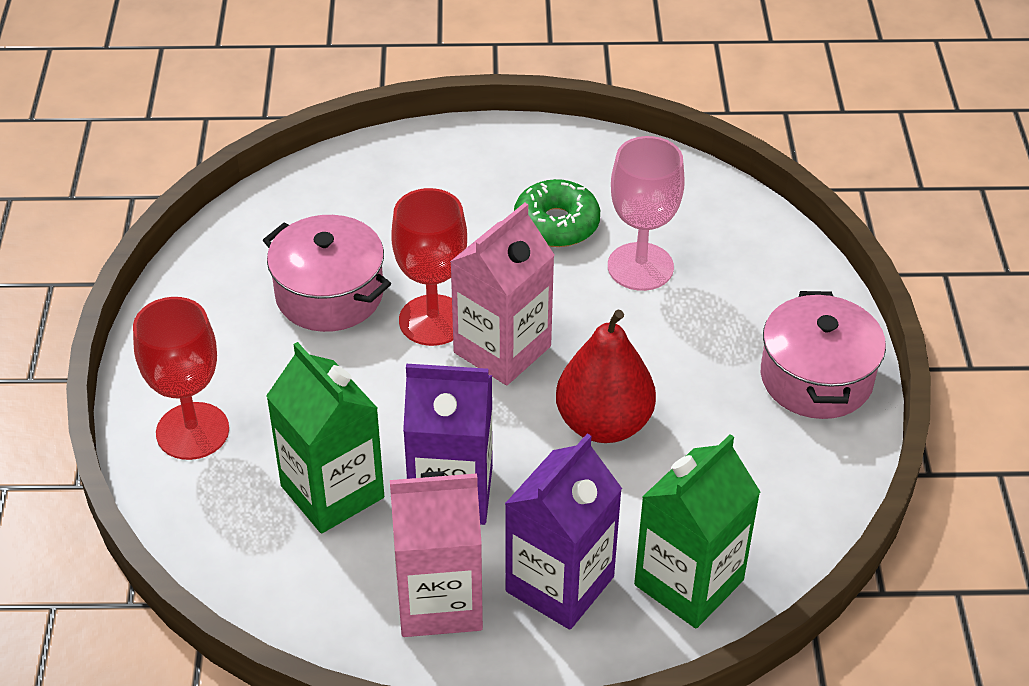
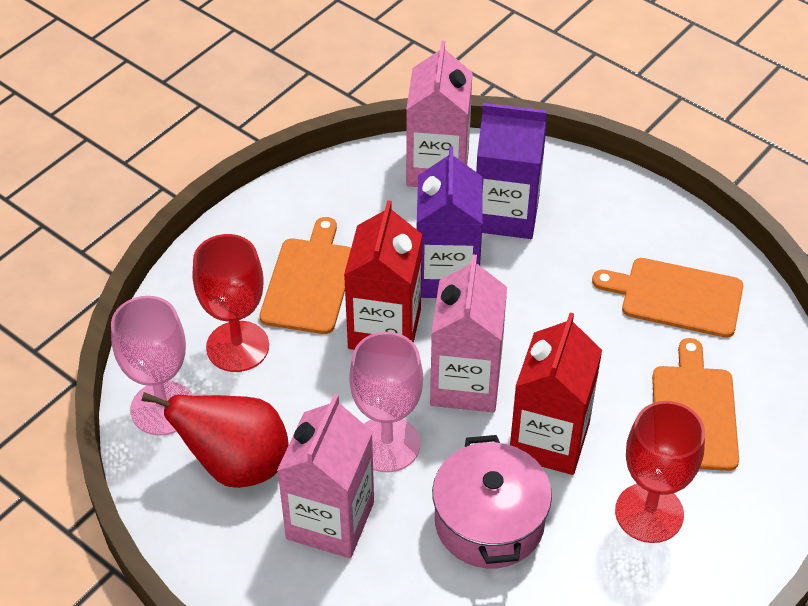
green carton: 2 -> 0
green donut: 1 -> 0
orange cutting board: 0 -> 3
pink carton: 2 -> 3
pink goblet: 1 -> 2
pink pot: 2 -> 1
red carton: 0 -> 2

